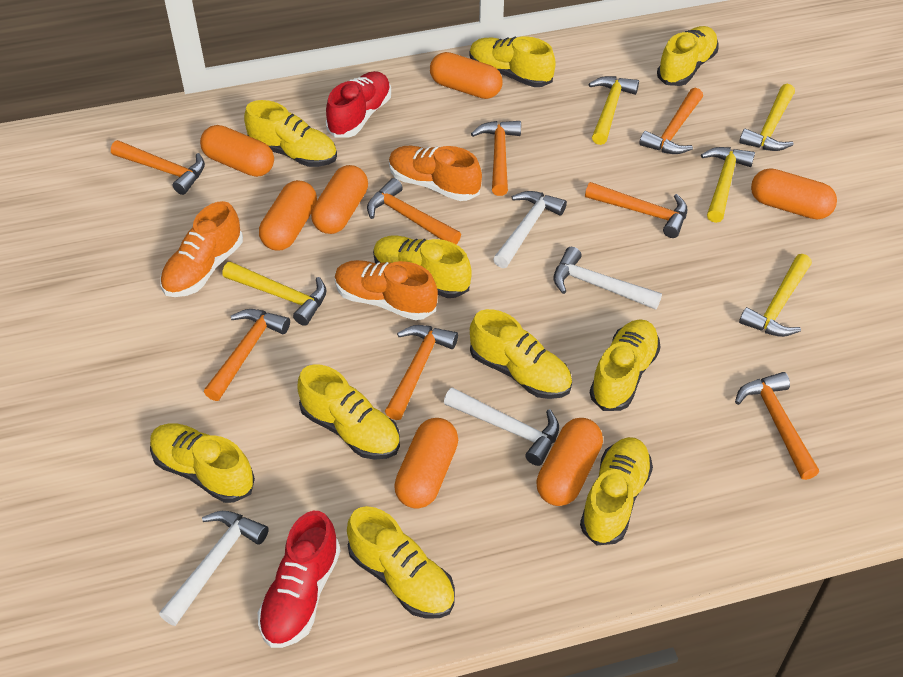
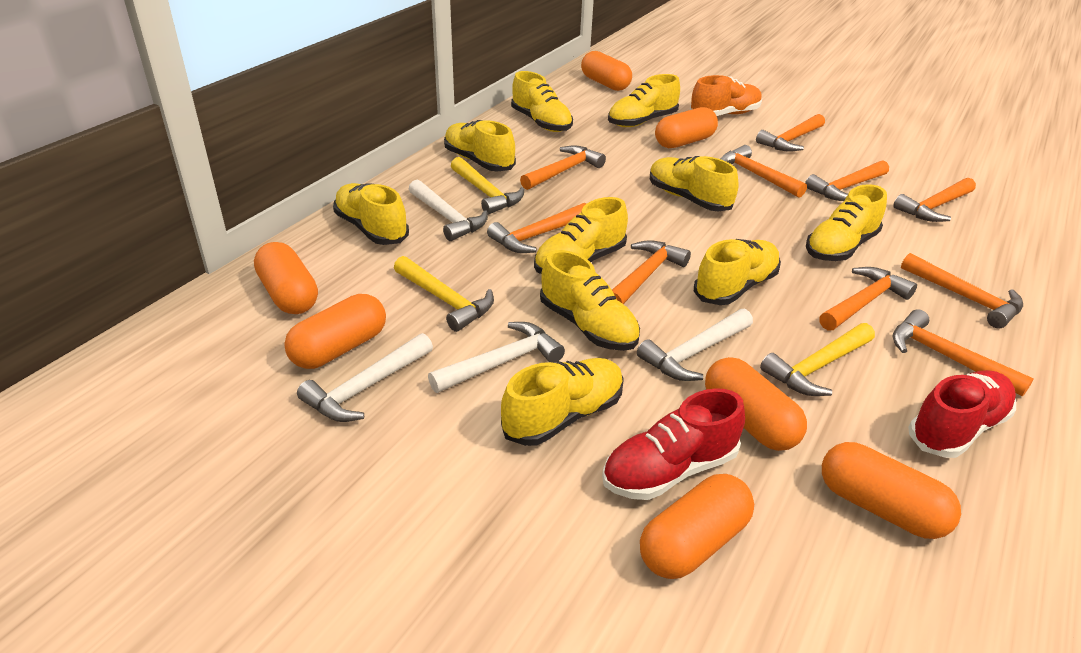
orange hammer: 8 -> 10
orange shoe: 3 -> 1
yellow hammer: 5 -> 3

